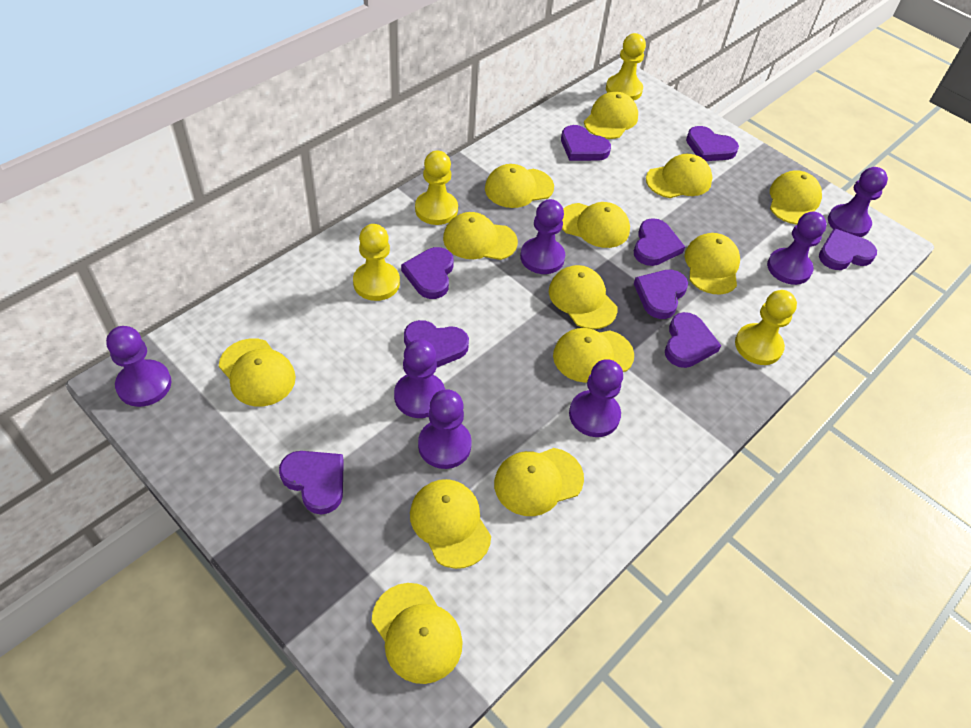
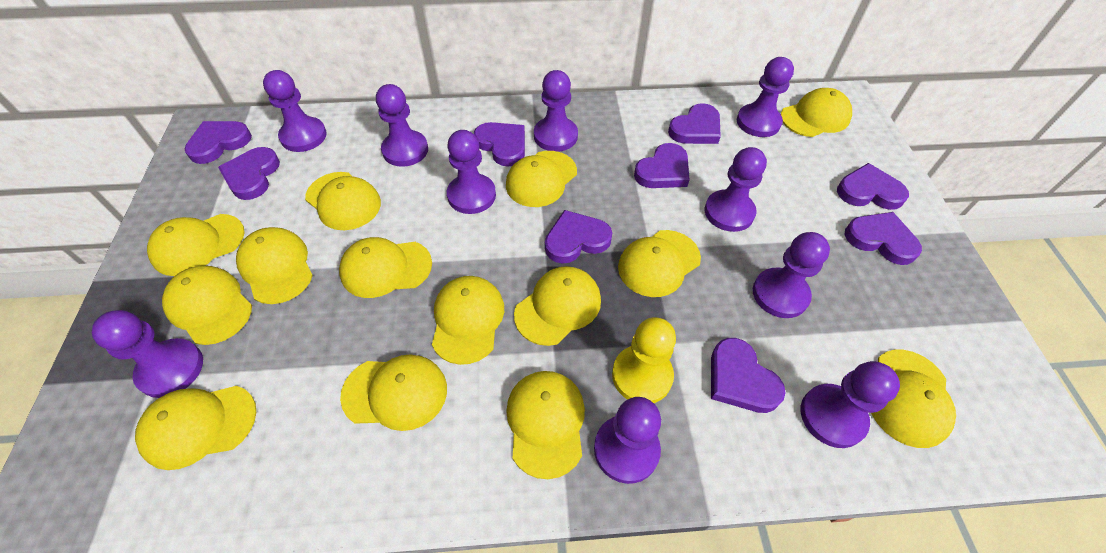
purple pawn: 7 -> 10
yellow cap: 13 -> 14
yellow pawn: 4 -> 1

